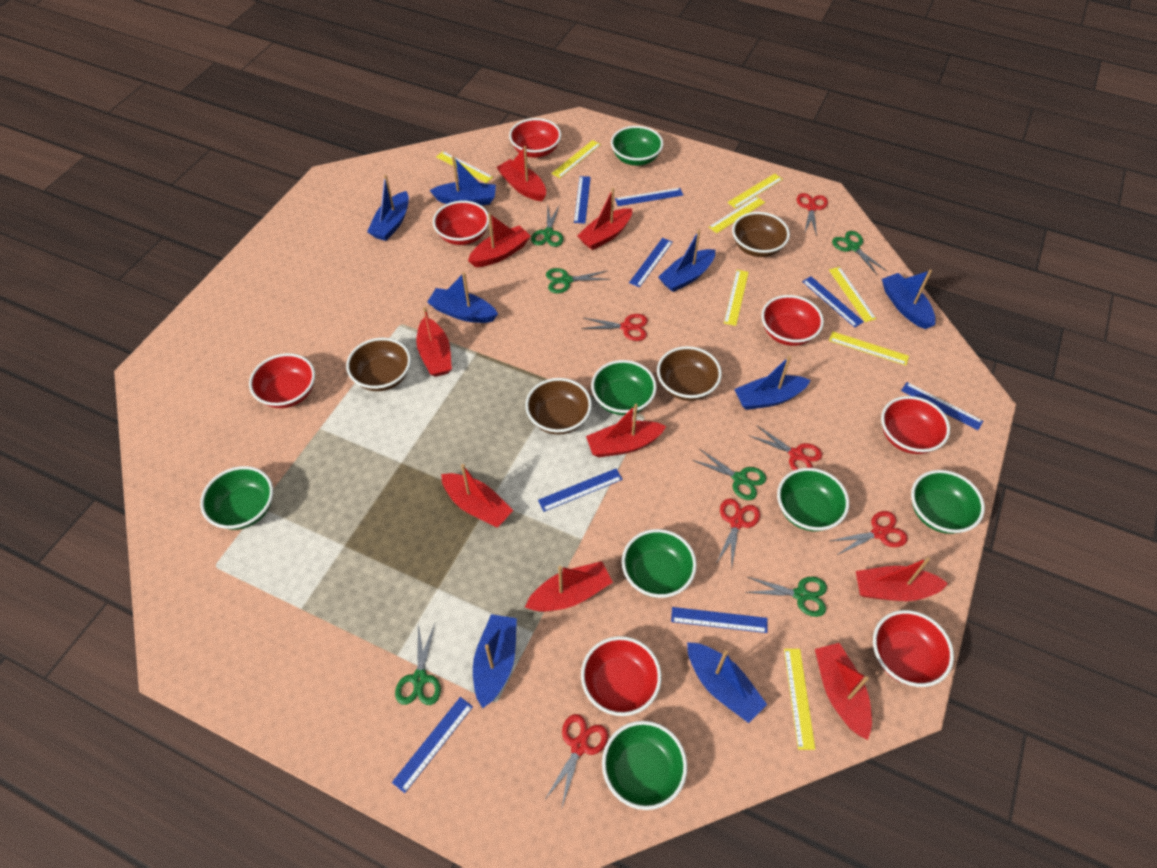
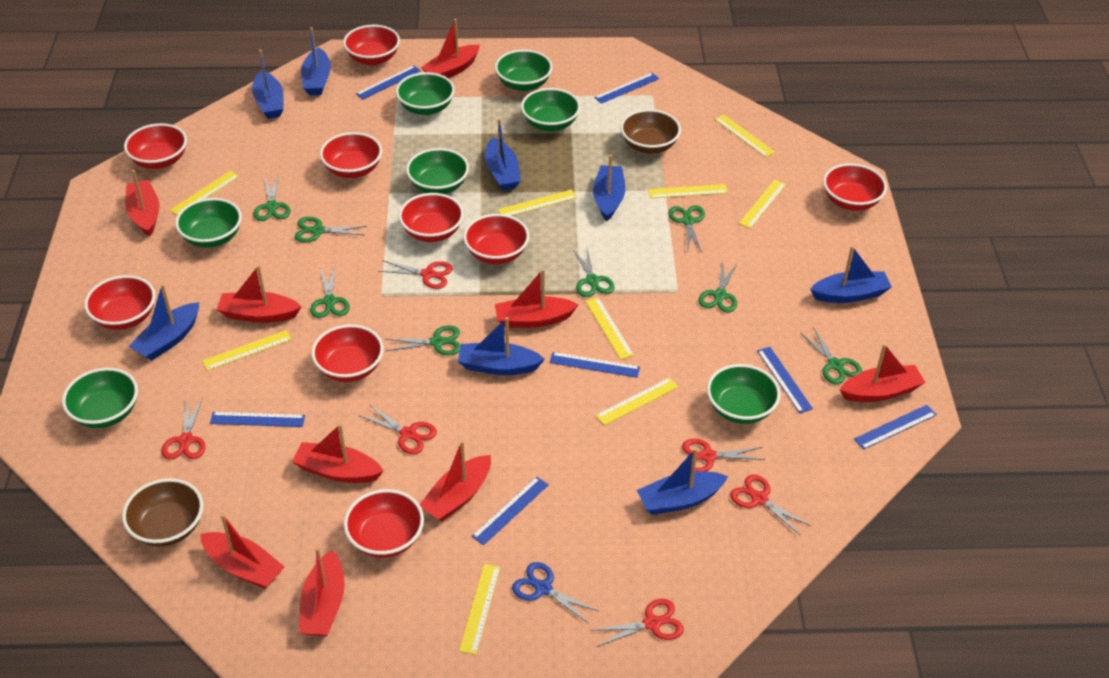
blue ruler: 8 -> 7
blue scissors: 0 -> 1
brown bowl: 4 -> 2
green scissors: 6 -> 8
red bowl: 7 -> 9
yellow ruler: 8 -> 9

